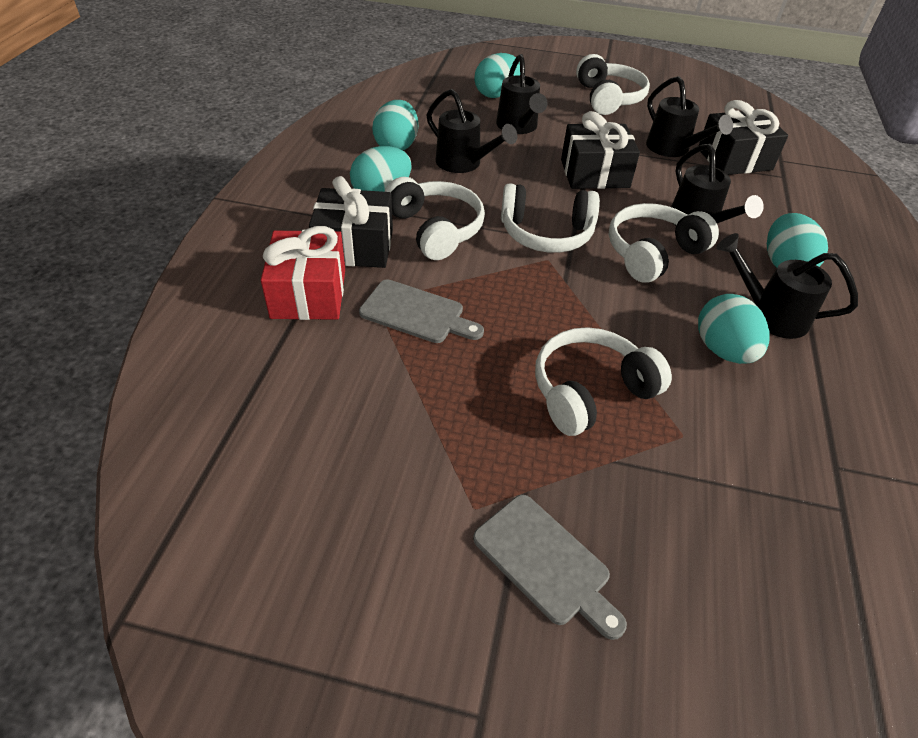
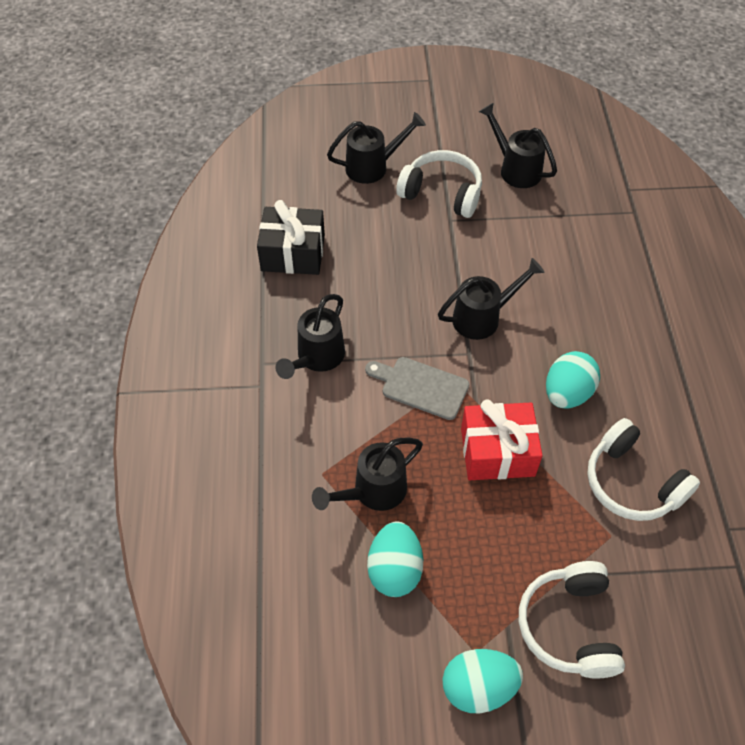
black gift: 3 -> 1
grey cutting board: 2 -> 1
turquoise egg: 5 -> 3
white headphones: 5 -> 3

